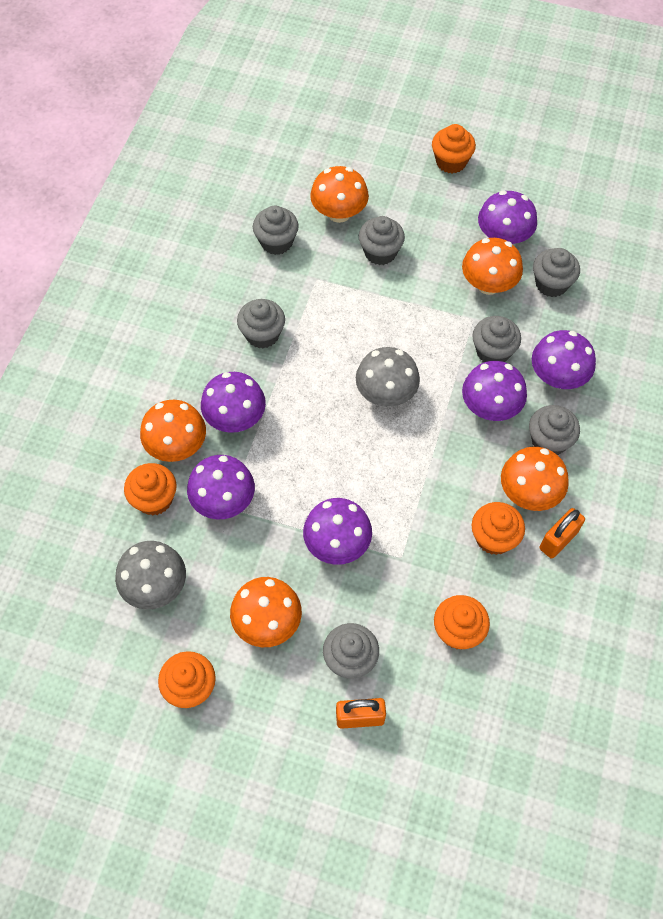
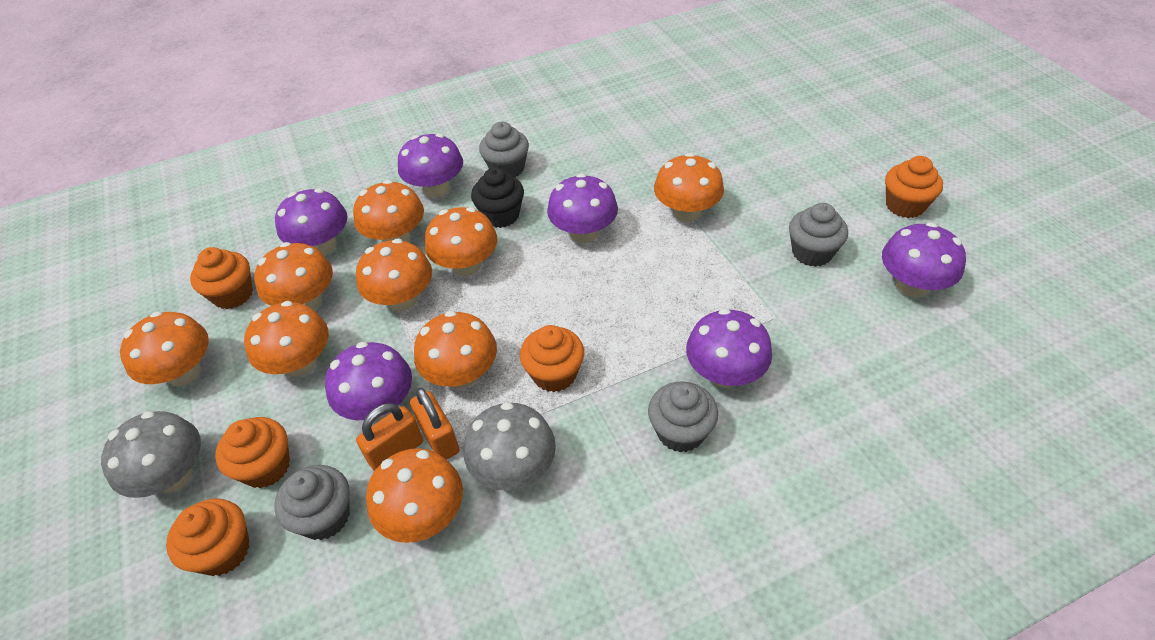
black cupcake: 0 -> 1
grey cupcake: 7 -> 4
orange mushroom: 5 -> 9

